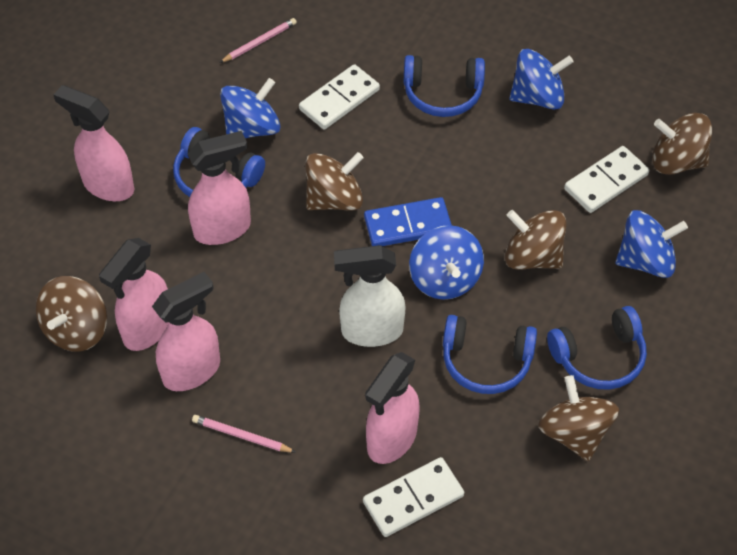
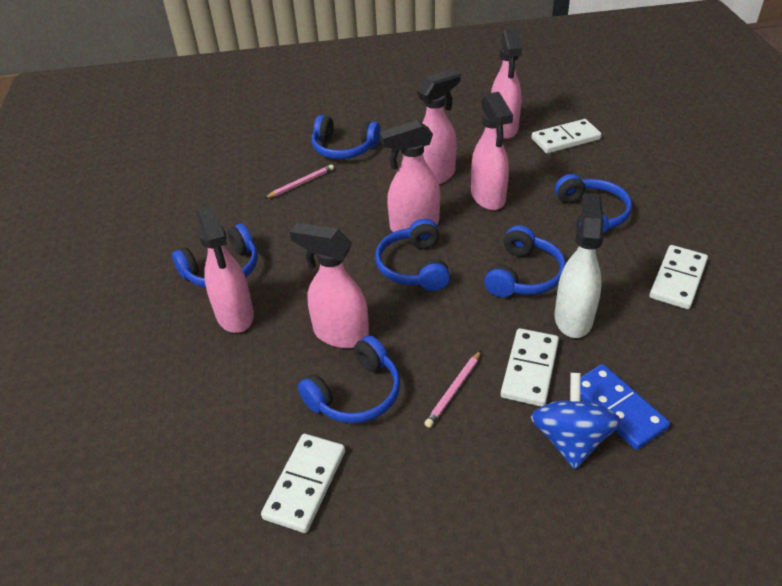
blue headphones: 4 -> 6
blue spinning top: 4 -> 1
brown spinning top: 5 -> 0
pink spray bottle: 5 -> 6
white domino: 3 -> 4

